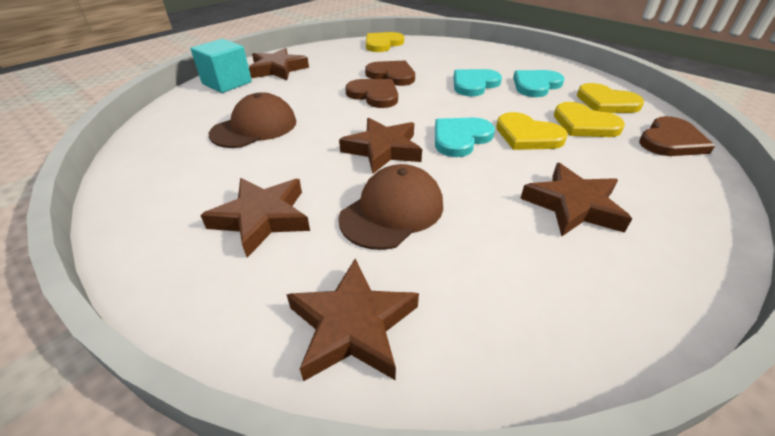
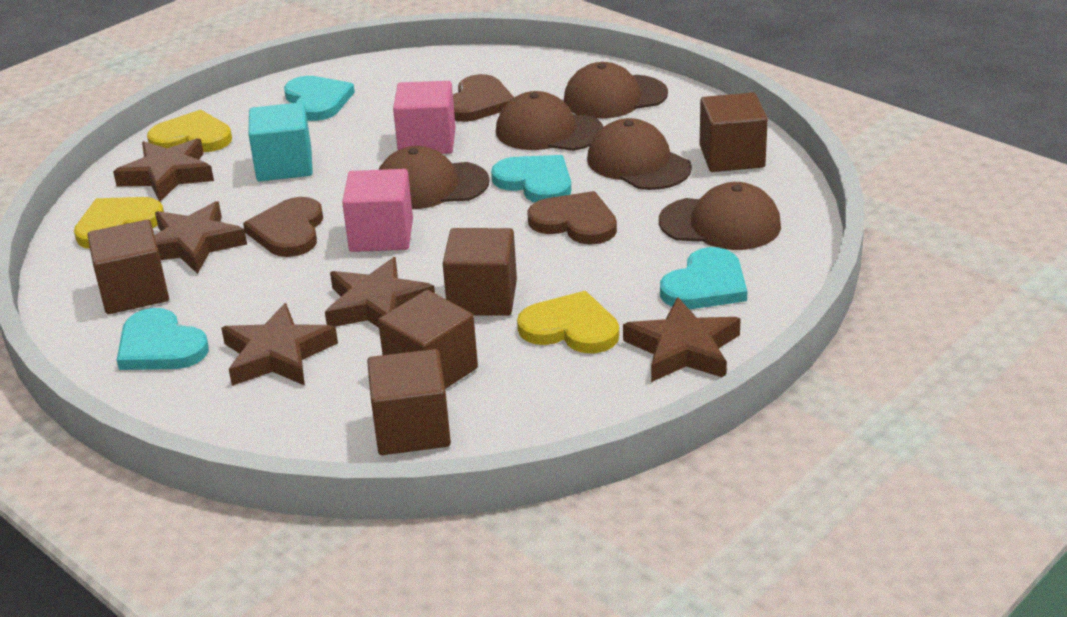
brown cap: 2 -> 5
brown cube: 0 -> 5
pink cube: 0 -> 2
turquoise heart: 3 -> 4
yellow heart: 4 -> 3

